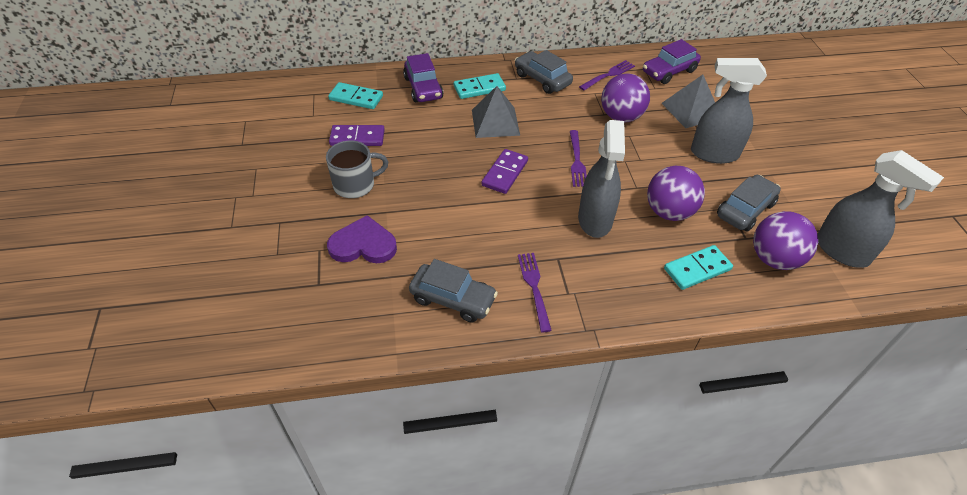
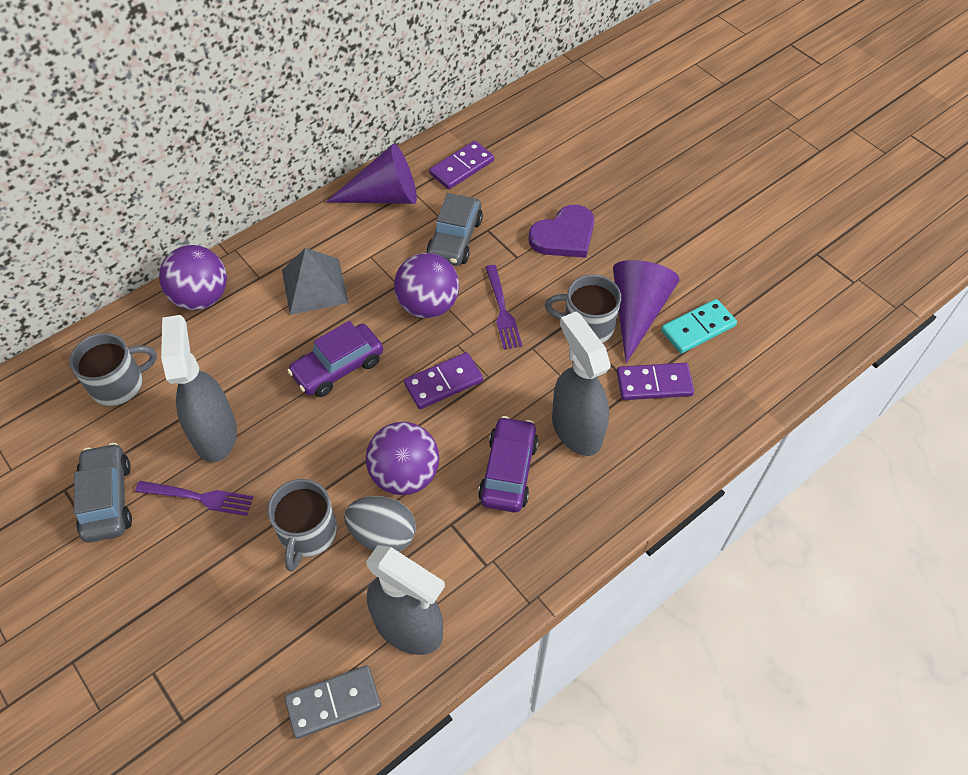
grey car: 3 -> 2
grey domino: 0 -> 1
grey egg: 0 -> 1
grey mug: 1 -> 3
grey pyramid: 2 -> 1
purple cone: 0 -> 2
purple domino: 2 -> 3
purple fork: 3 -> 2
turquoise domino: 3 -> 1

